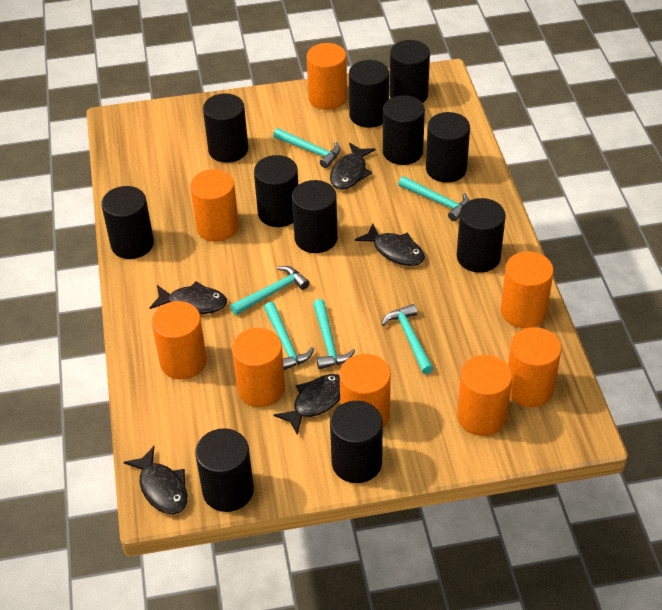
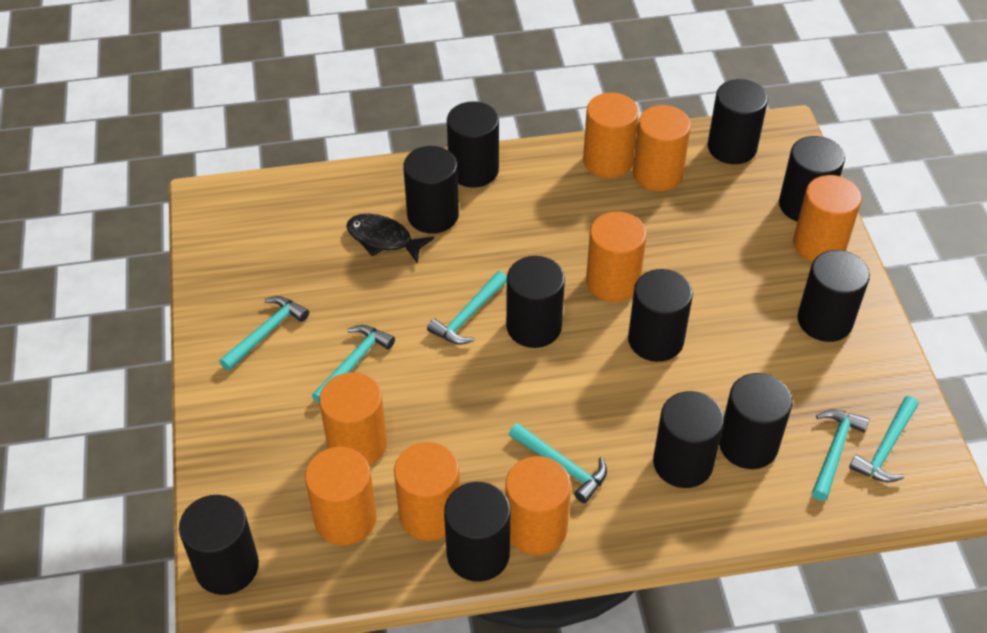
black fish: 5 -> 1

